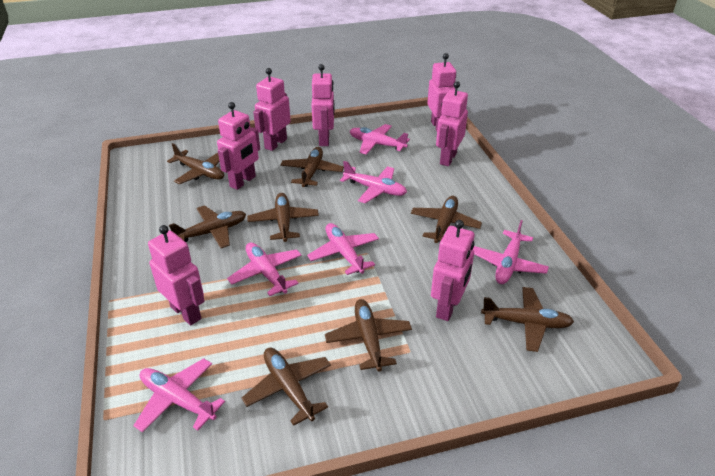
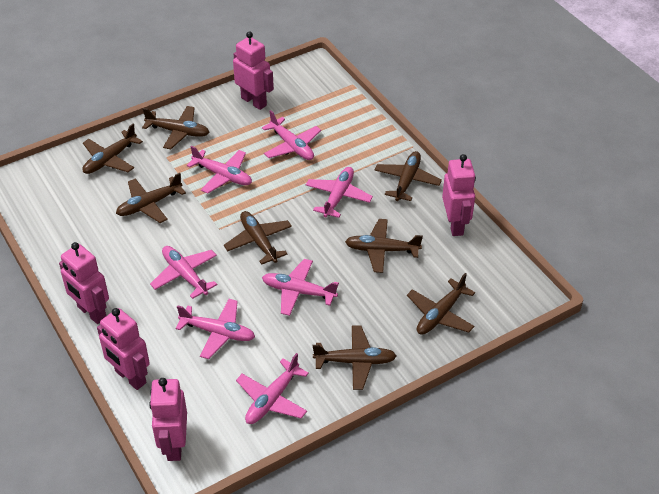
pink plane: 6 -> 7
pink robot: 7 -> 5

